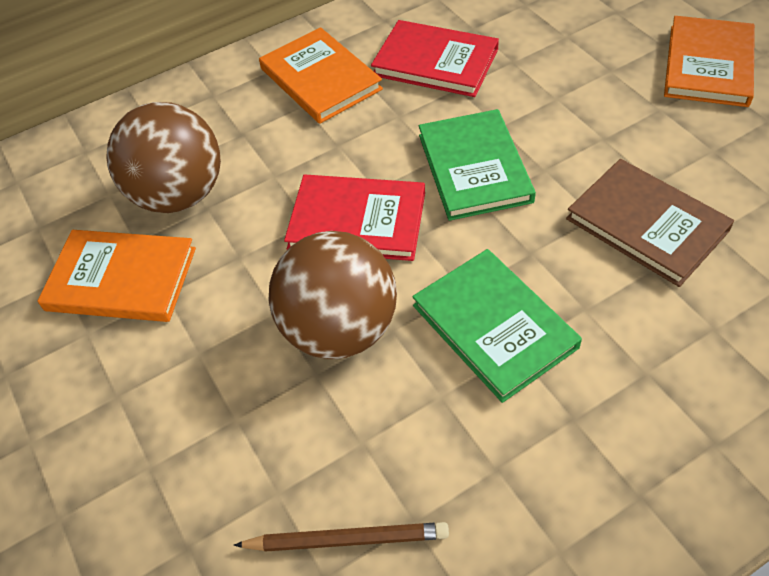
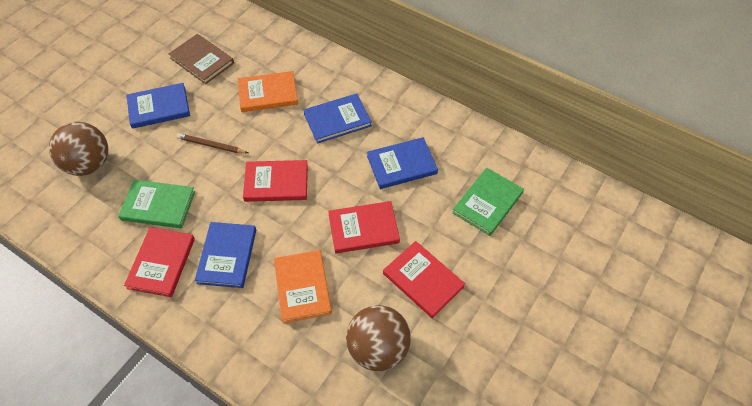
blue book: 0 -> 4
orange book: 3 -> 2
red book: 2 -> 4

